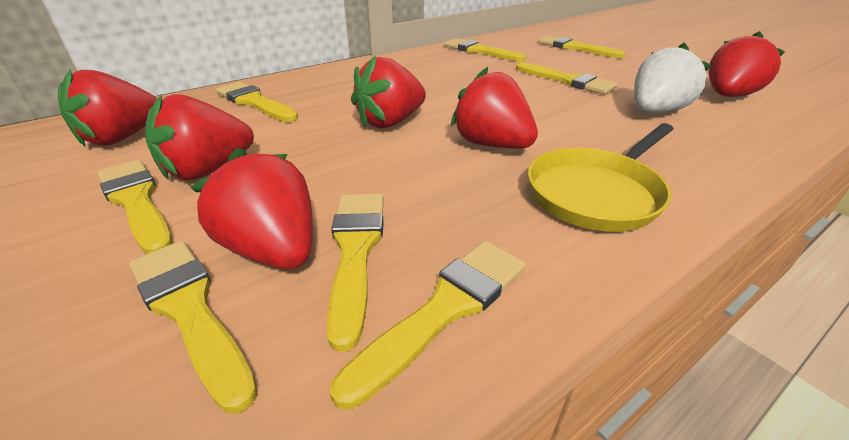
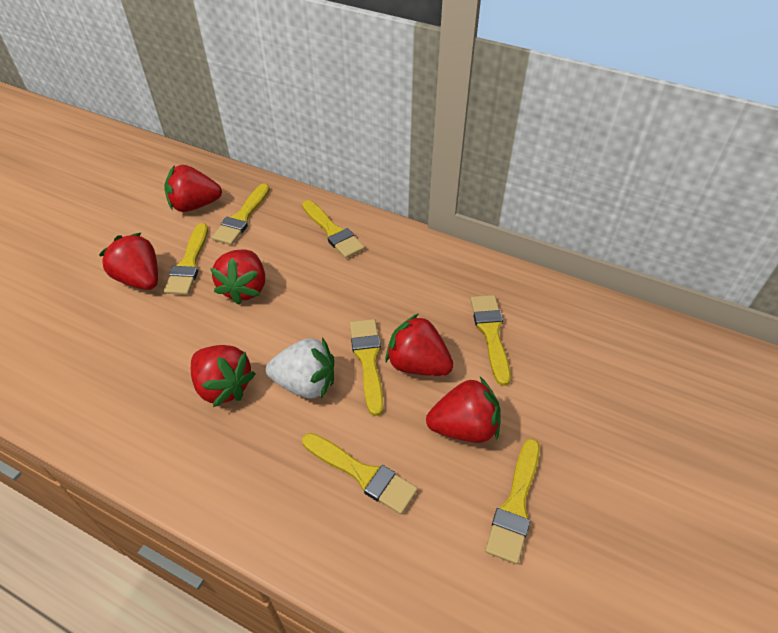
yellow brush: 8 -> 7
yellow pan: 1 -> 0

